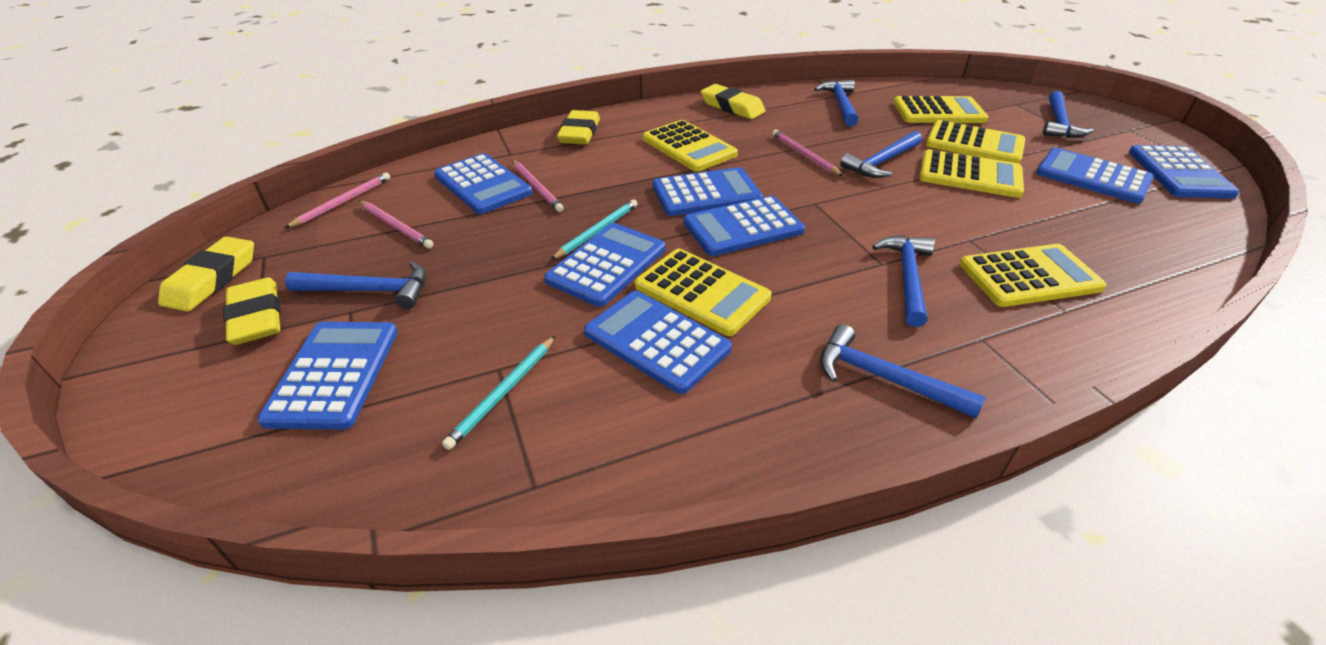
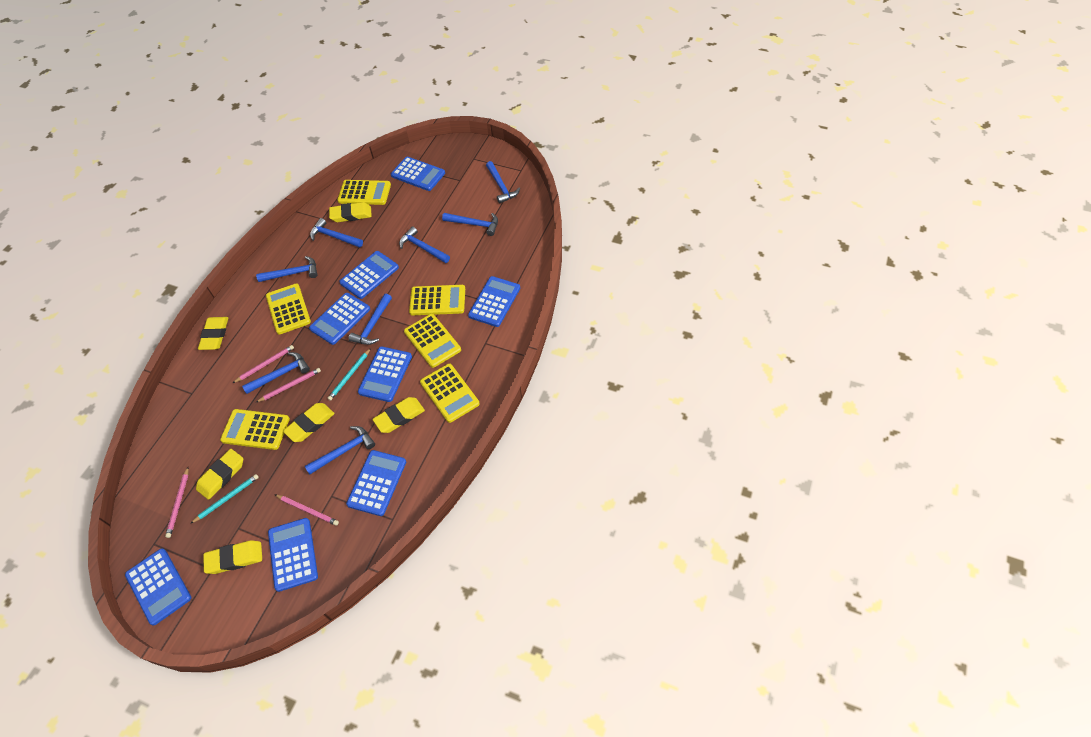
blue hammer: 6 -> 8
yellow eraser: 4 -> 6

